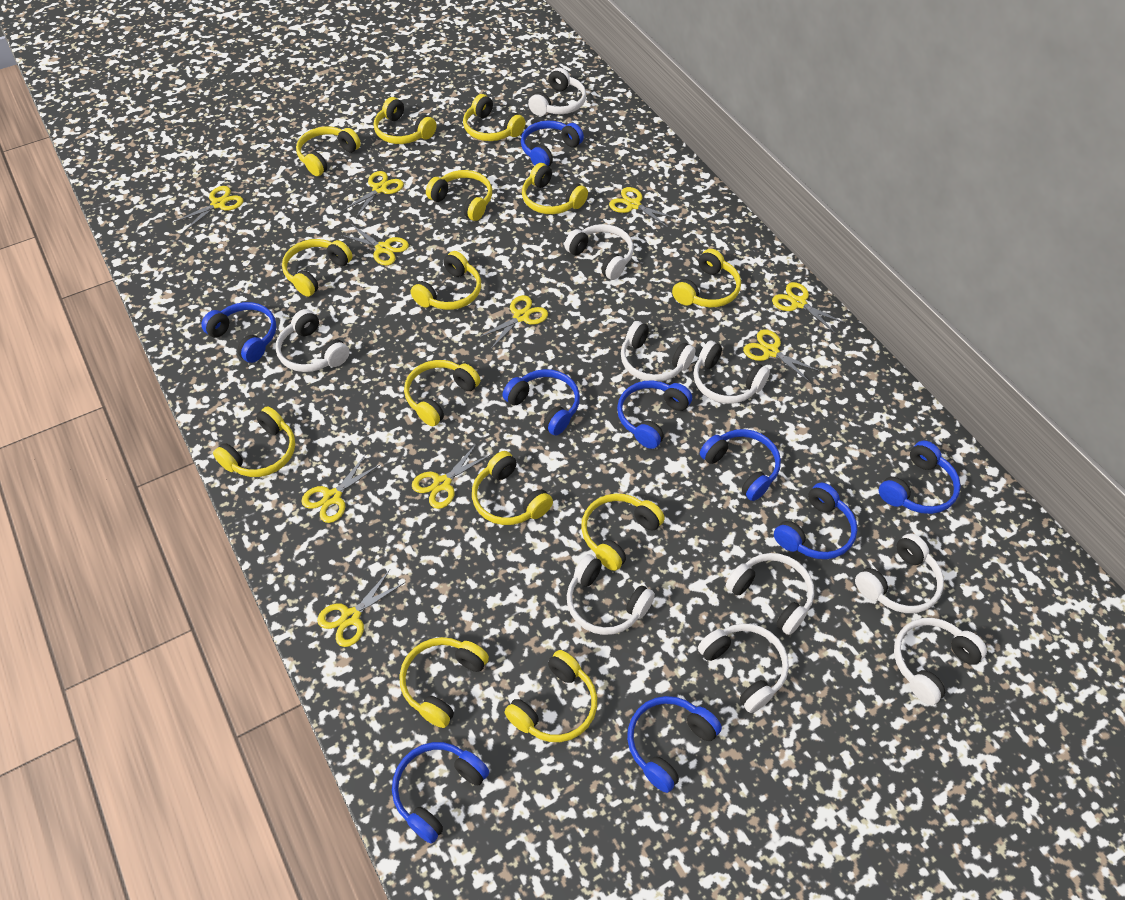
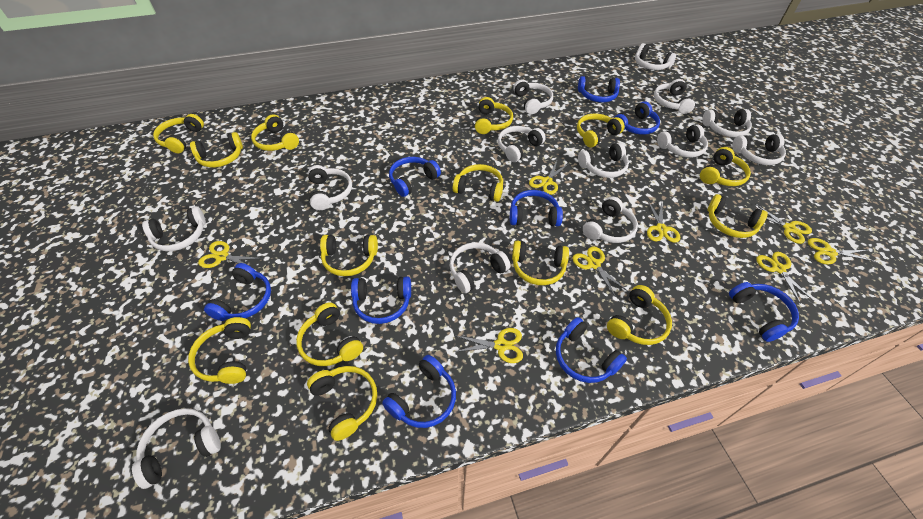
white headphones: 10 -> 13
yellow scissors: 10 -> 8

